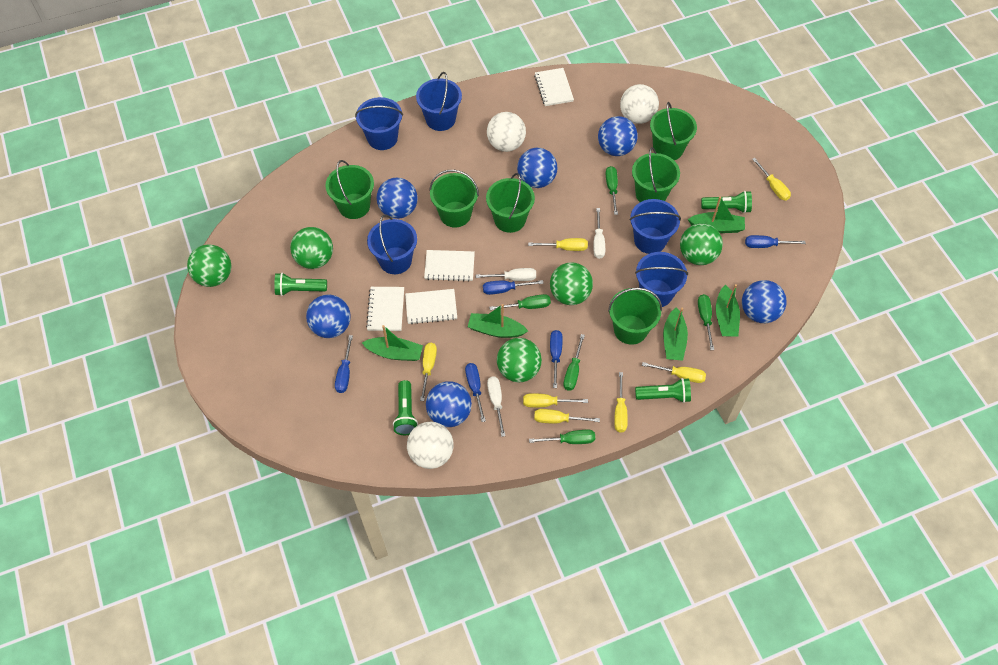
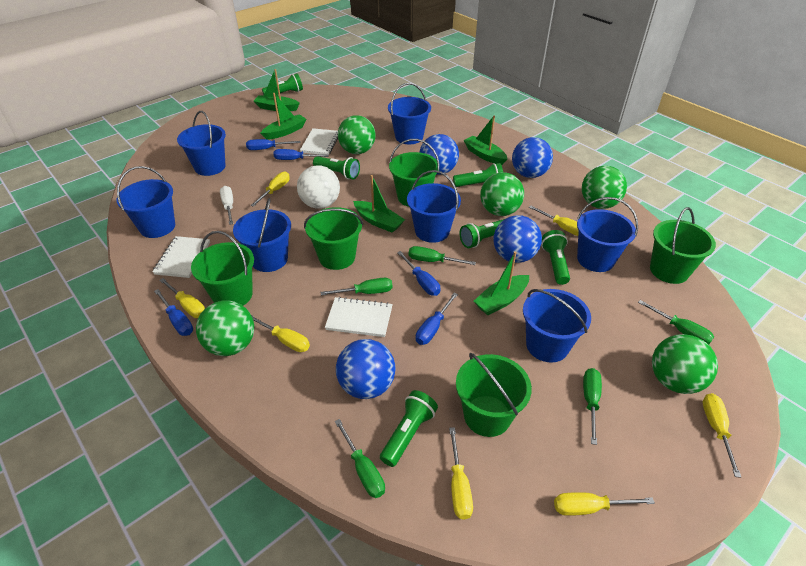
blue ball: 6 -> 4
blue bucket: 5 -> 7
green bucket: 6 -> 5
green flashlight: 4 -> 6
white ball: 3 -> 1
white notebook: 4 -> 3
white screwdriver: 3 -> 1

